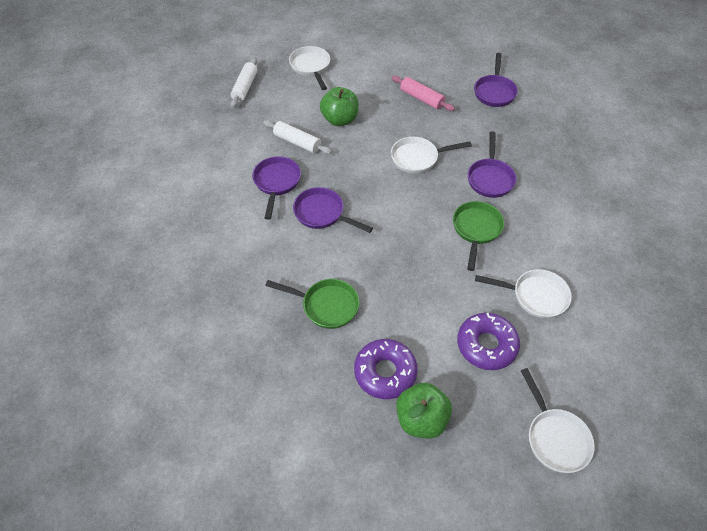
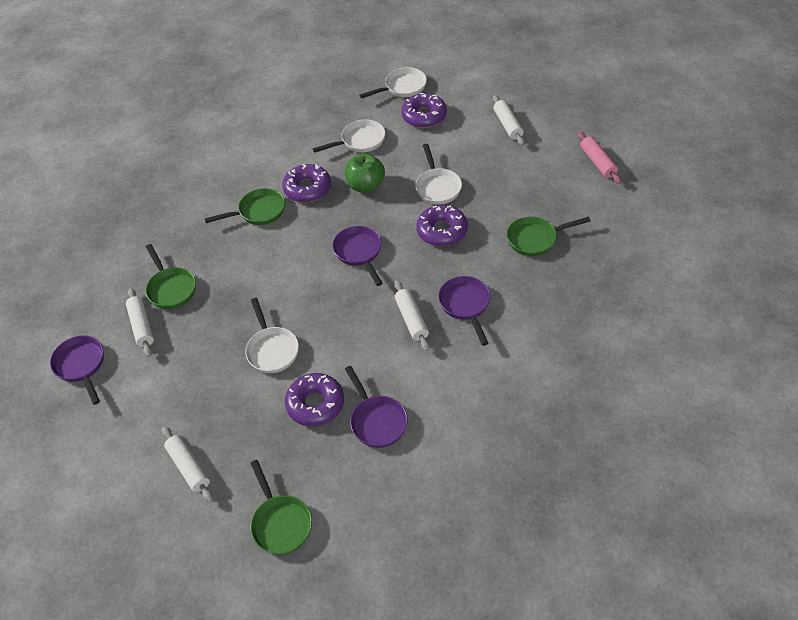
green apple: 2 -> 1
green pan: 2 -> 4
purple donut: 2 -> 4
white rolling pin: 2 -> 4

